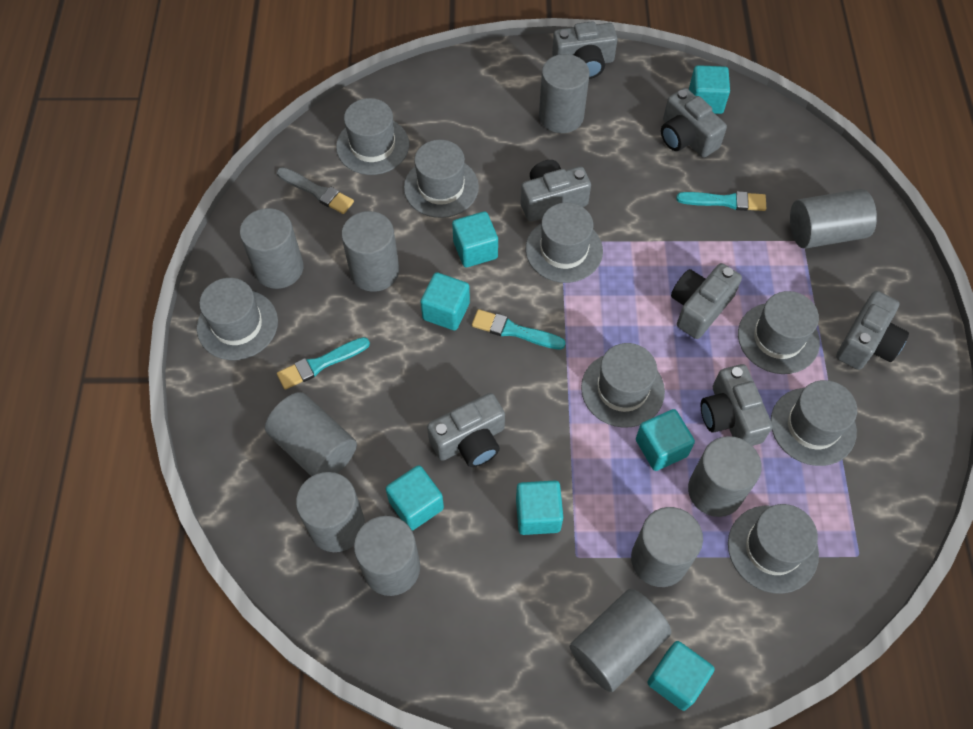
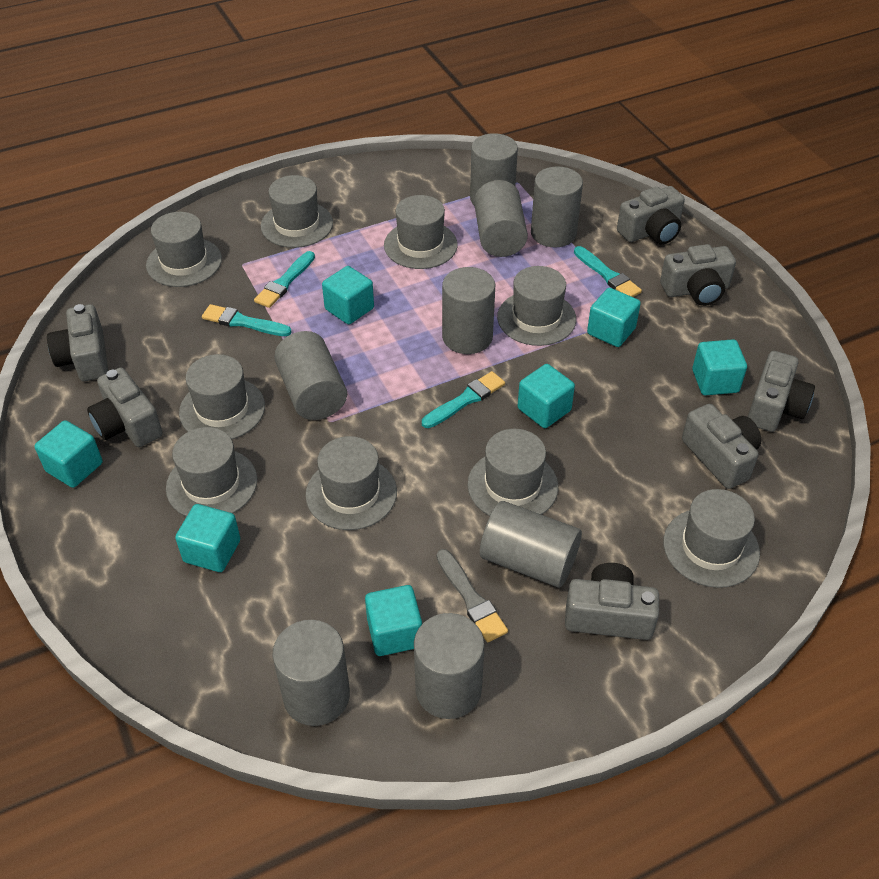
grey cylinder: 10 -> 8
grey hat: 8 -> 9
turquoise brush: 3 -> 4

